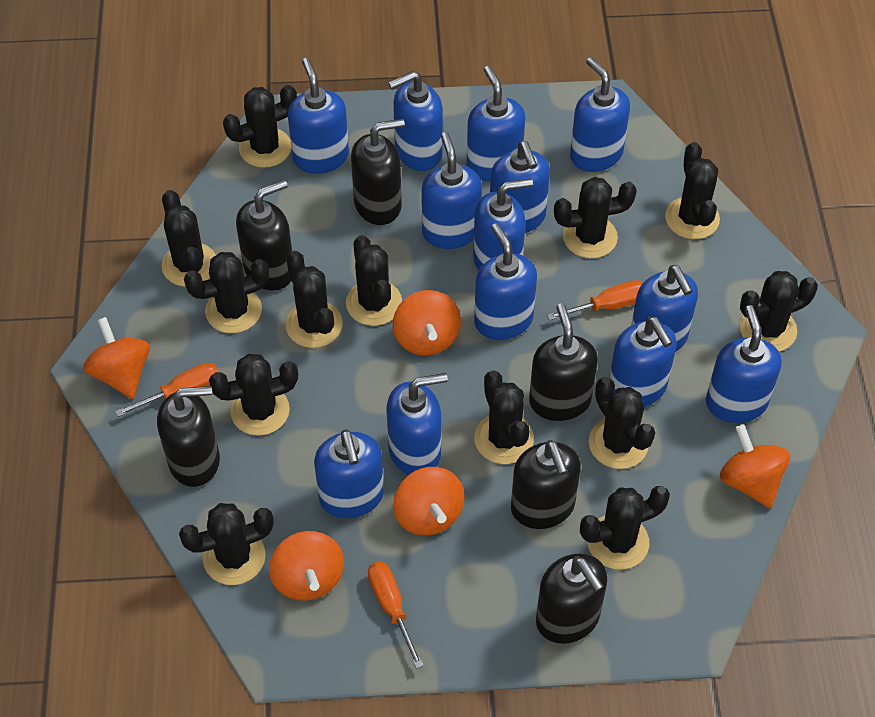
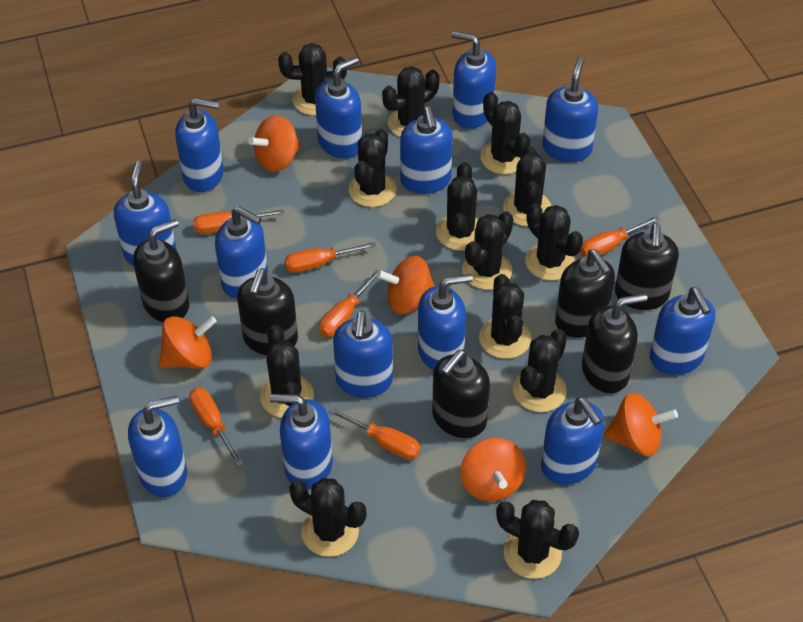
orange screwdriver: 3 -> 6

